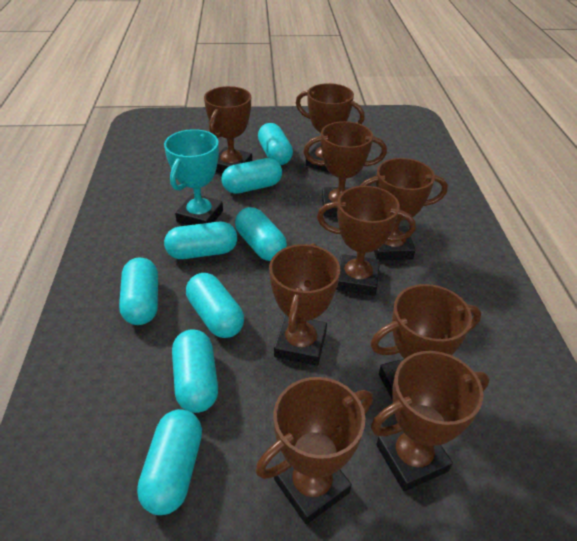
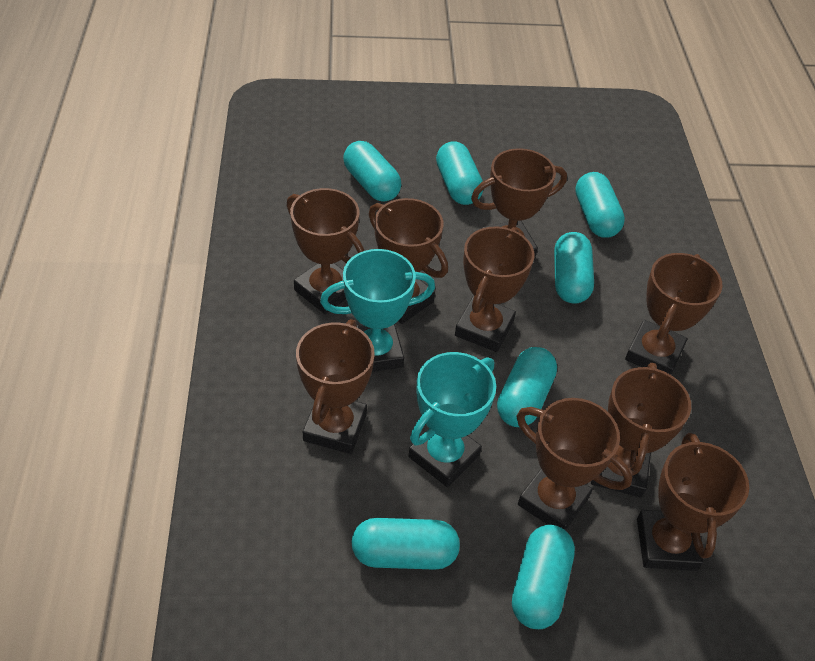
turquoise capsule: 8 -> 7
turquoise trophy: 1 -> 2

